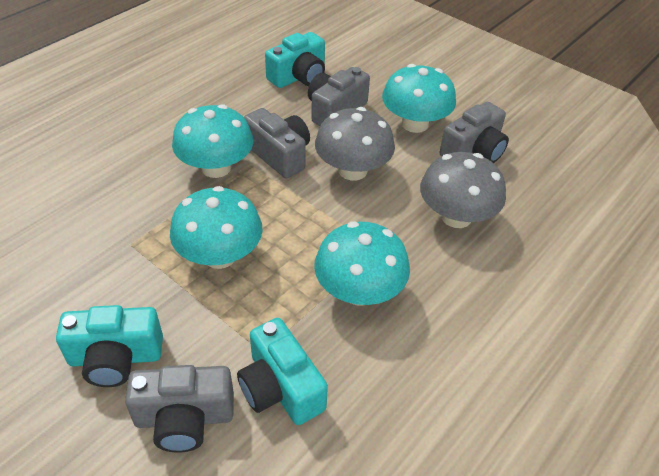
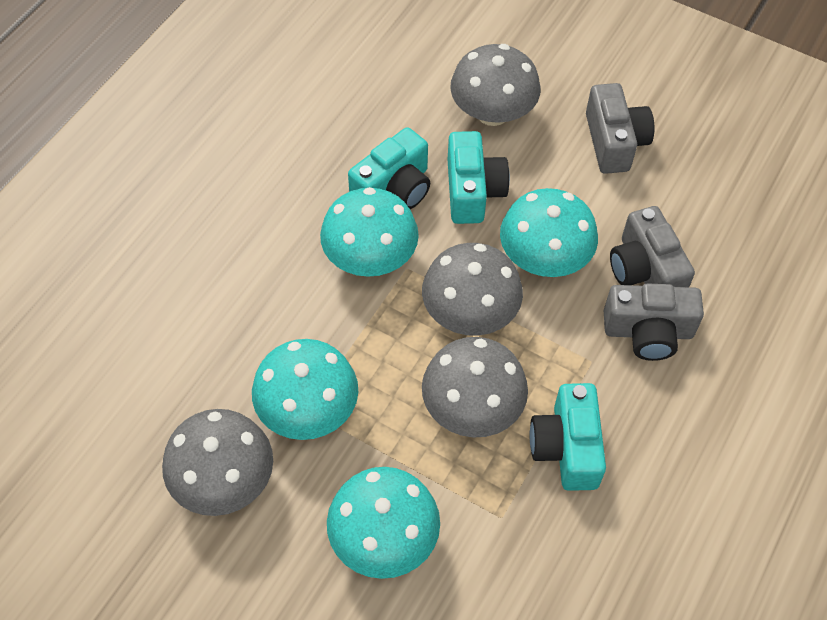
grey camera: 4 -> 3
grey mushroom: 2 -> 4

